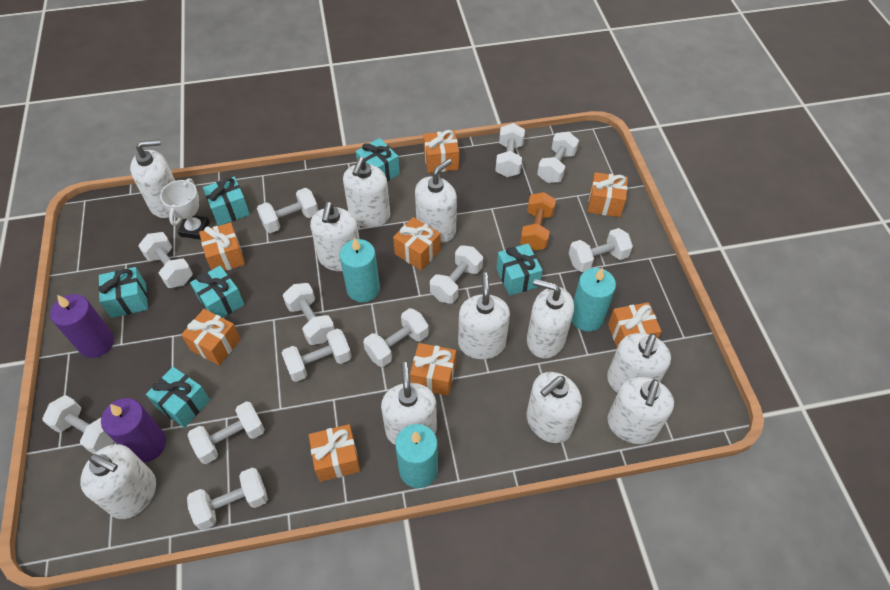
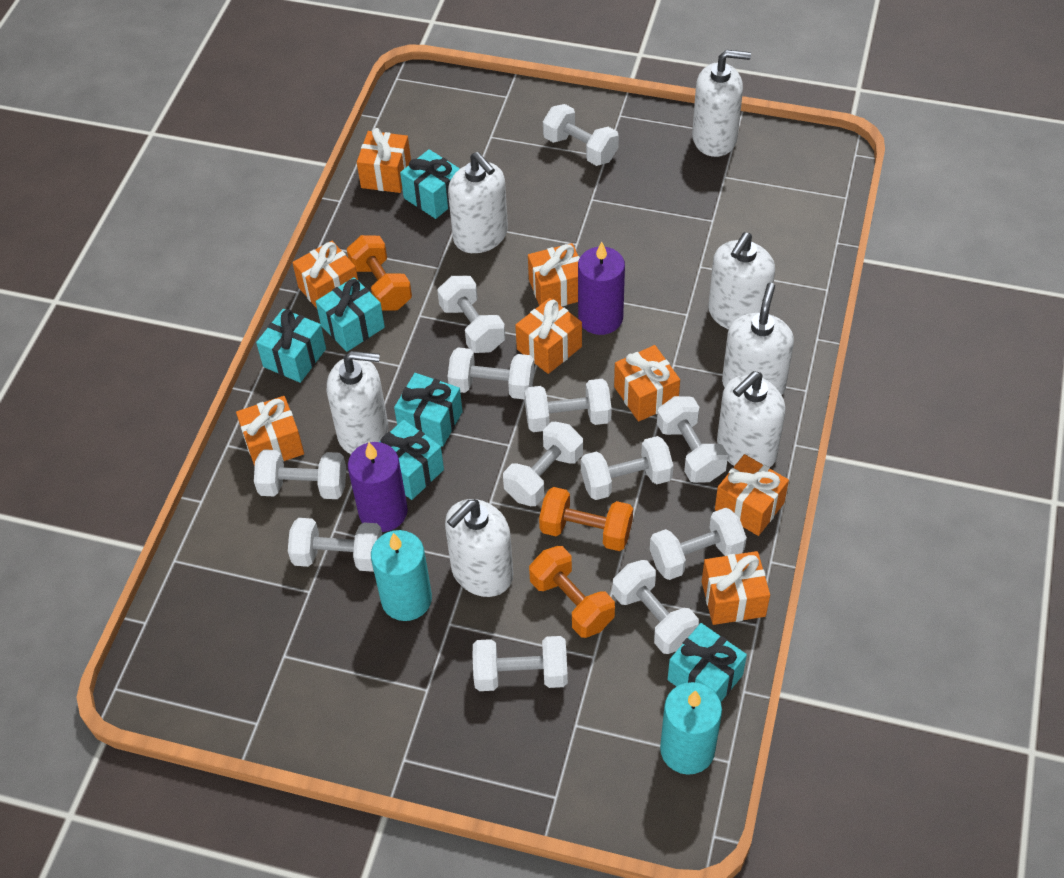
orange dumbbell: 1 -> 3
turquoise candle: 3 -> 2
white soap dispenser: 11 -> 7
white trophy: 1 -> 0

